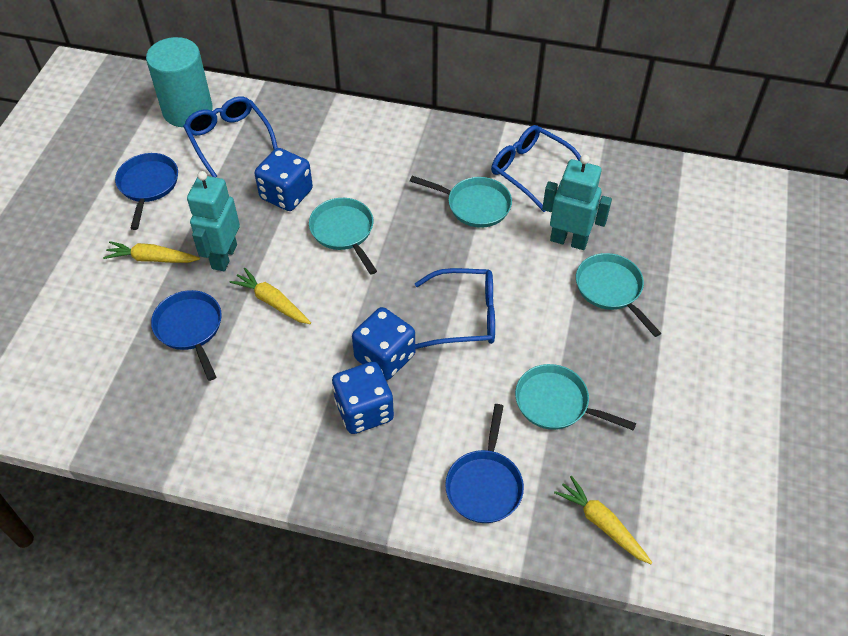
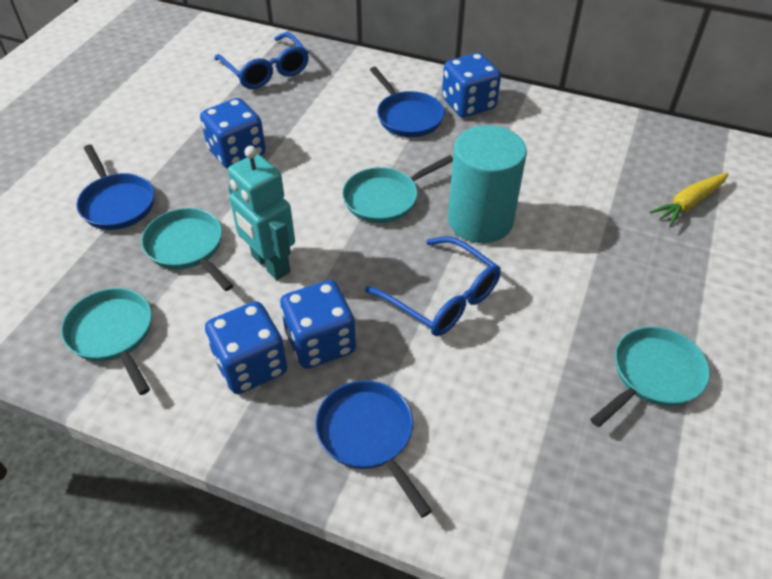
blue dice: 3 -> 4
blue glasses: 3 -> 2
turquoise robot: 2 -> 1
yellow carrot: 3 -> 1

